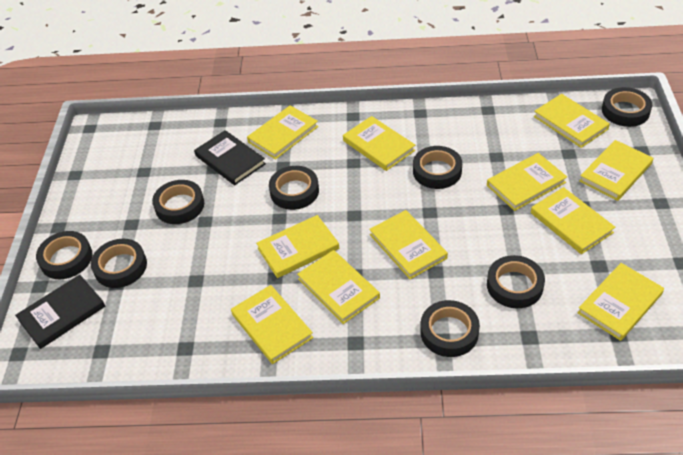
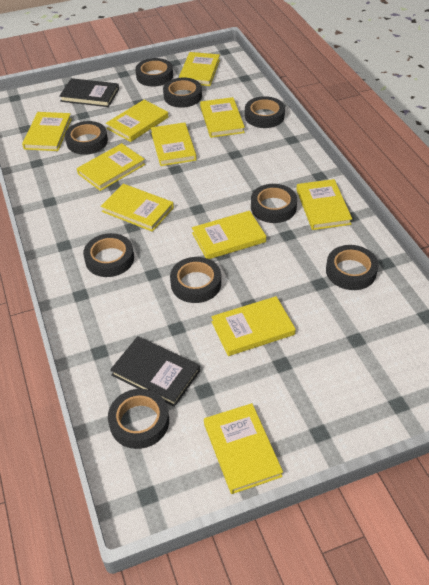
black tape: 8 -> 9

